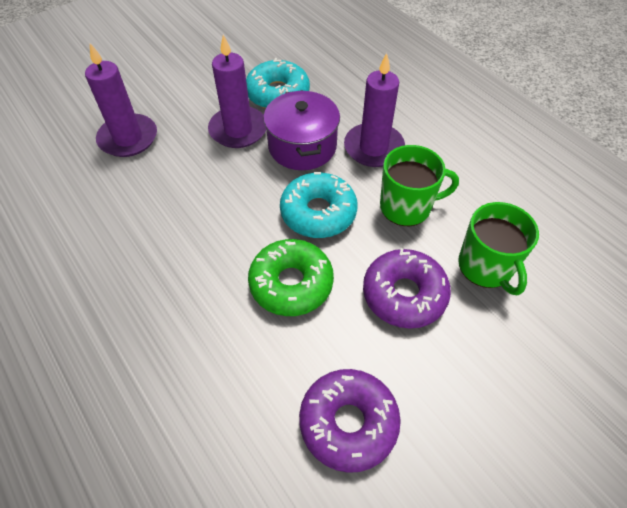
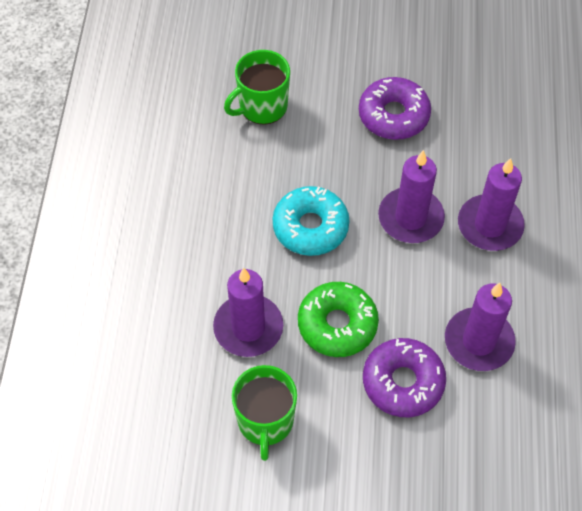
purple candle: 3 -> 4
purple pot: 1 -> 0
turquoise donut: 2 -> 1

